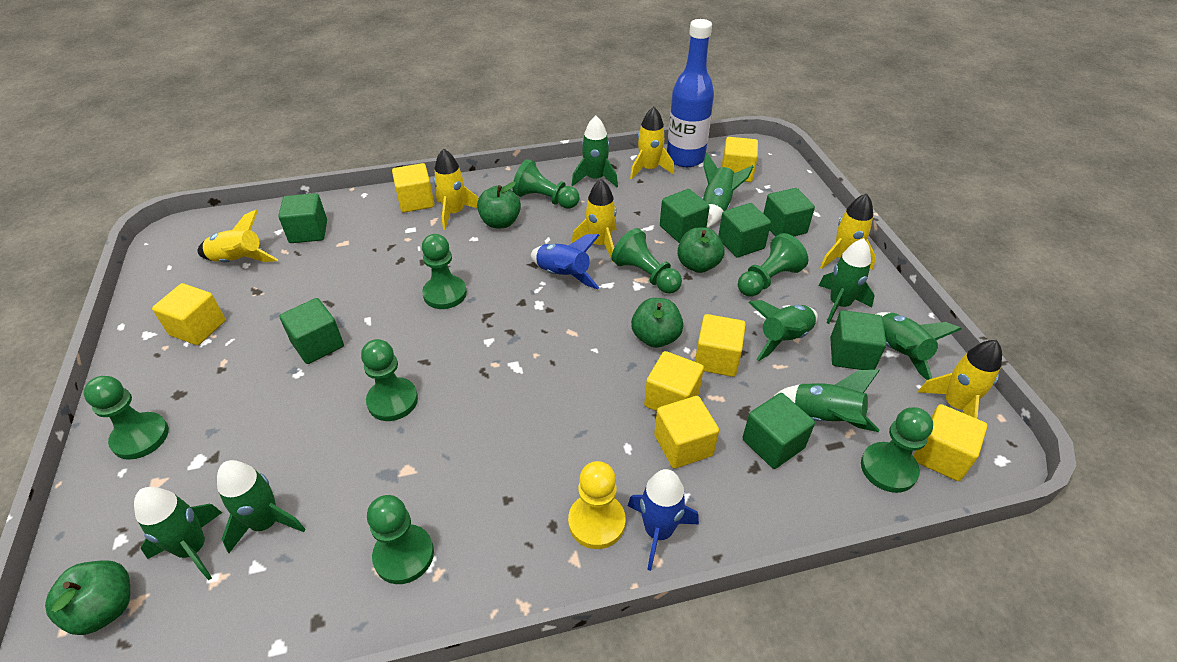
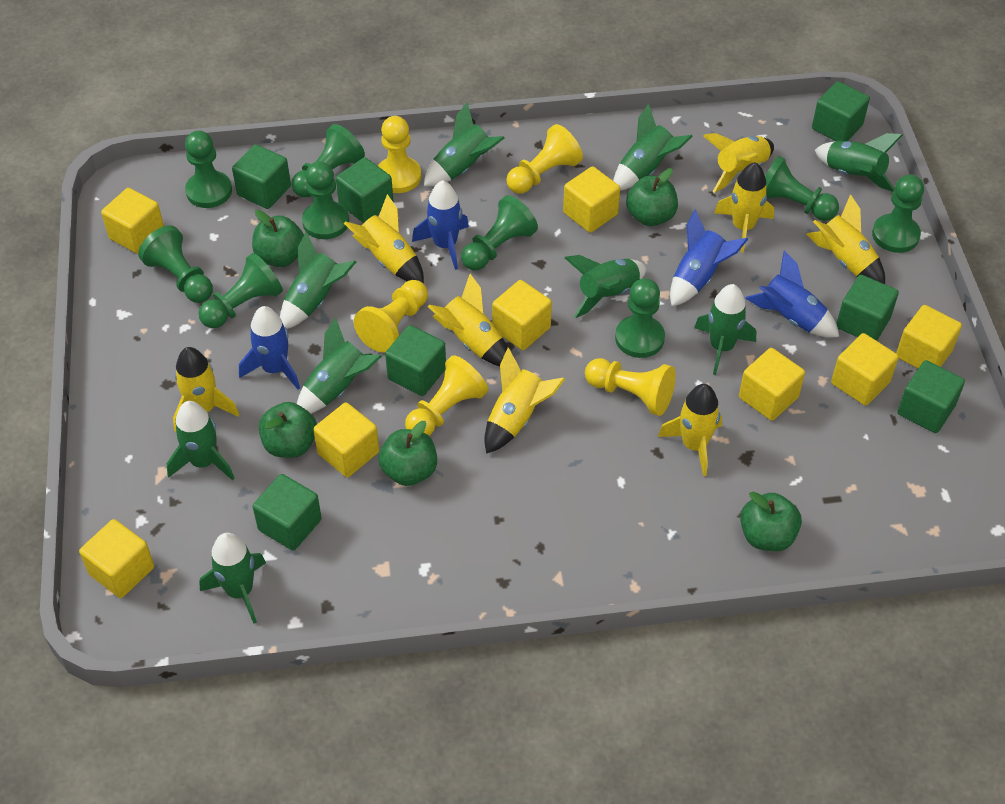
blue bottle: 1 -> 0
blue rocket: 2 -> 4
green apple: 4 -> 5
green pawn: 8 -> 9
green rocket: 8 -> 9
yellow cube: 7 -> 8
yellow pawn: 1 -> 5
yellow rocket: 6 -> 8

